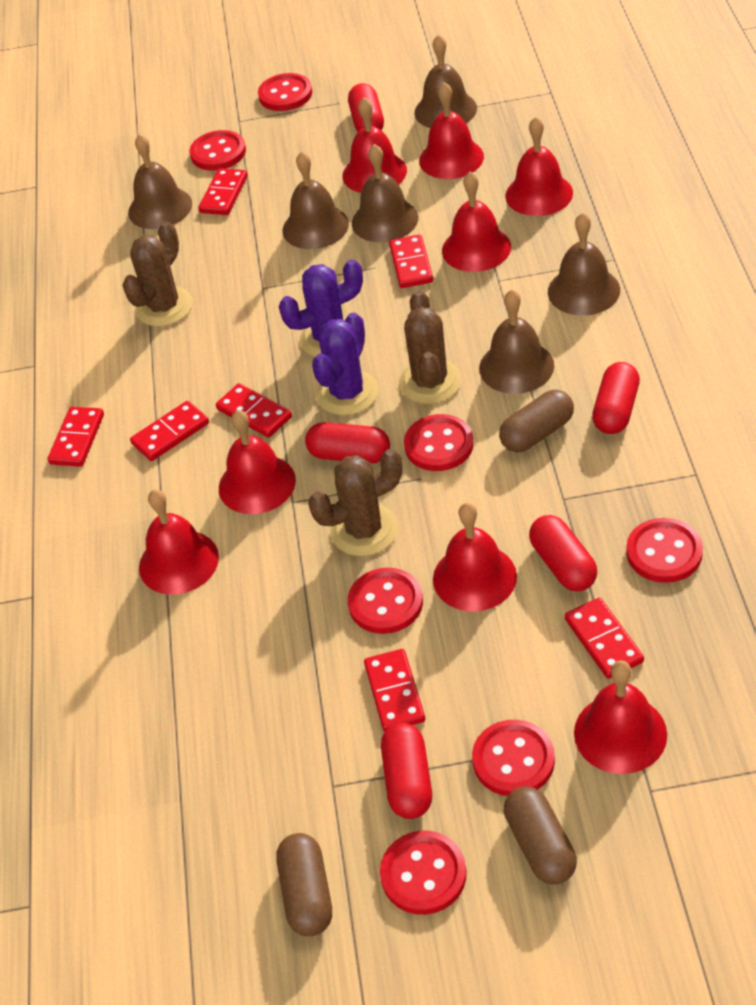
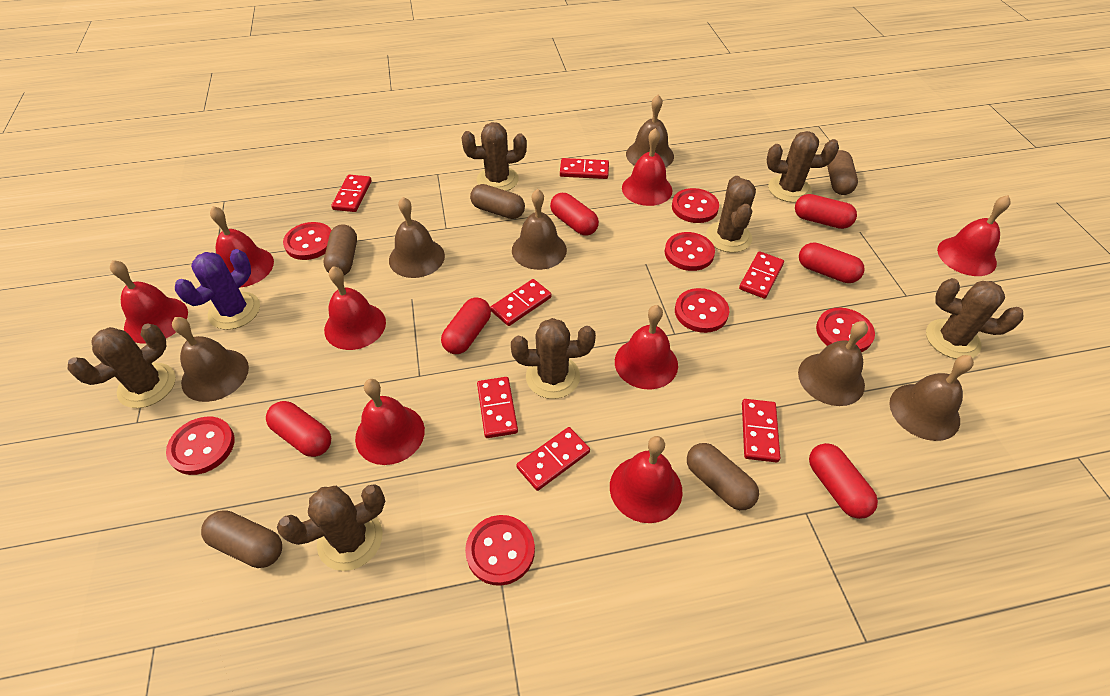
brown cactus: 3 -> 7
brown capsule: 3 -> 5
purple cactus: 2 -> 1
red capsule: 5 -> 6

